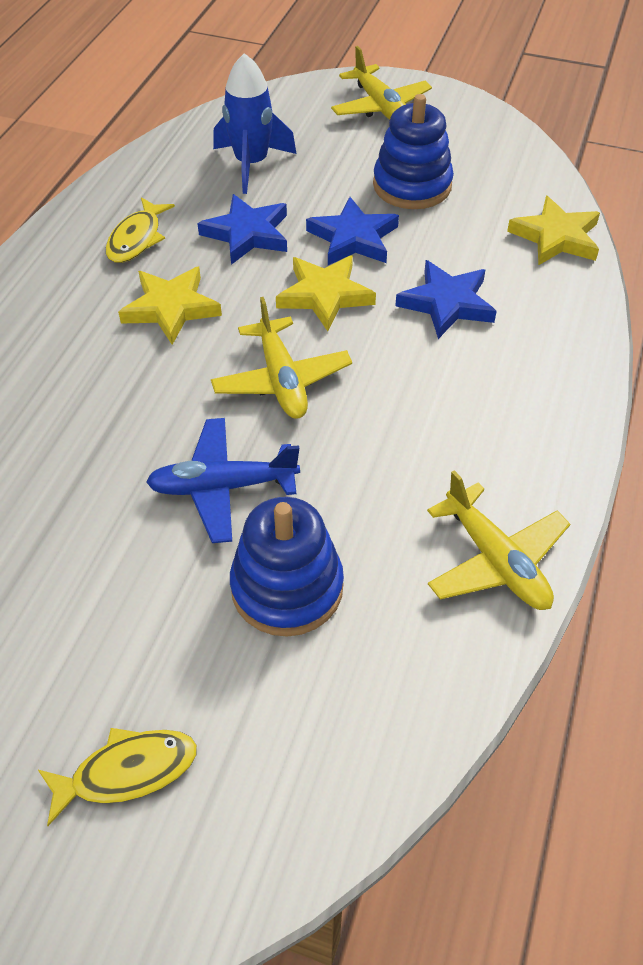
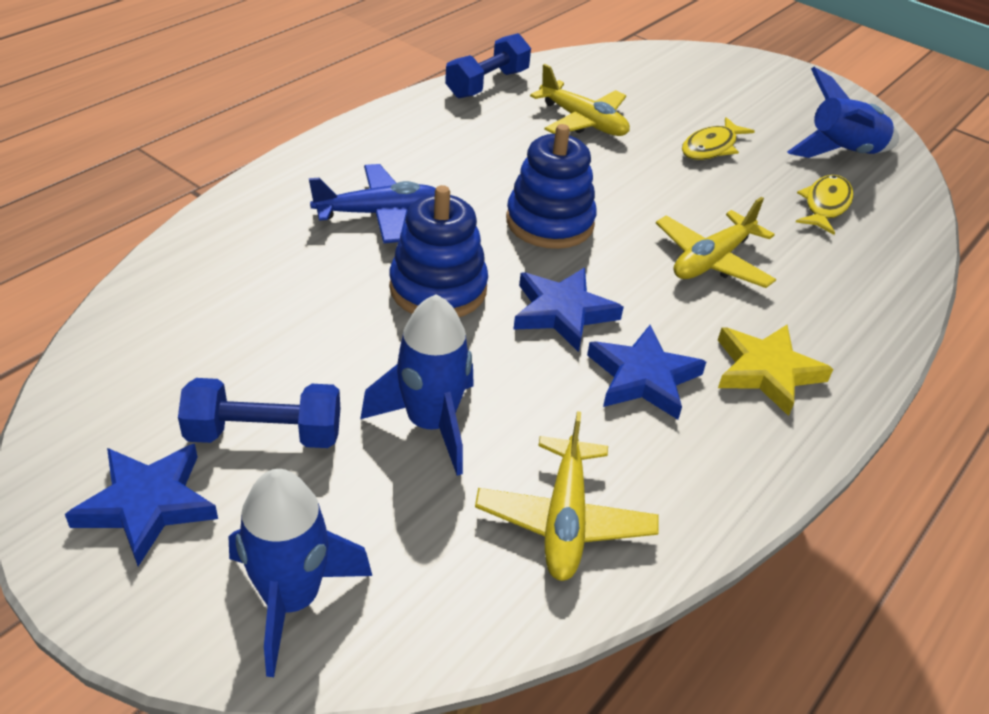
blue dumbbell: 0 -> 2
blue rocket: 1 -> 3
yellow star: 3 -> 1

